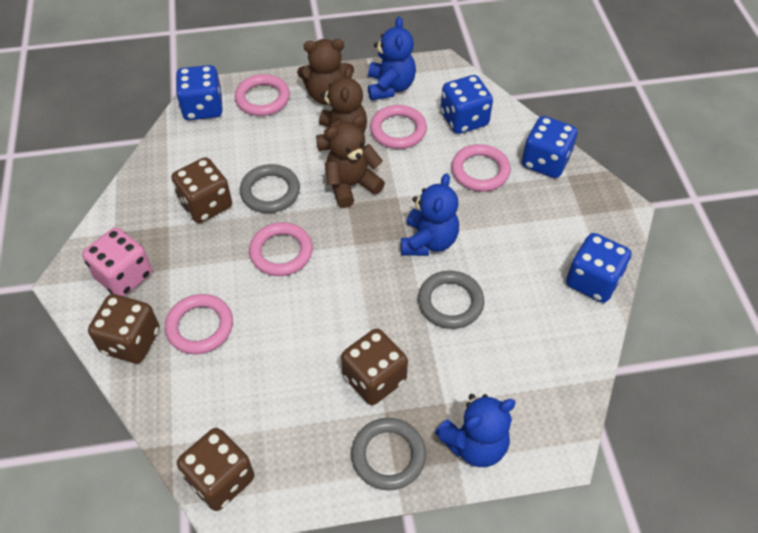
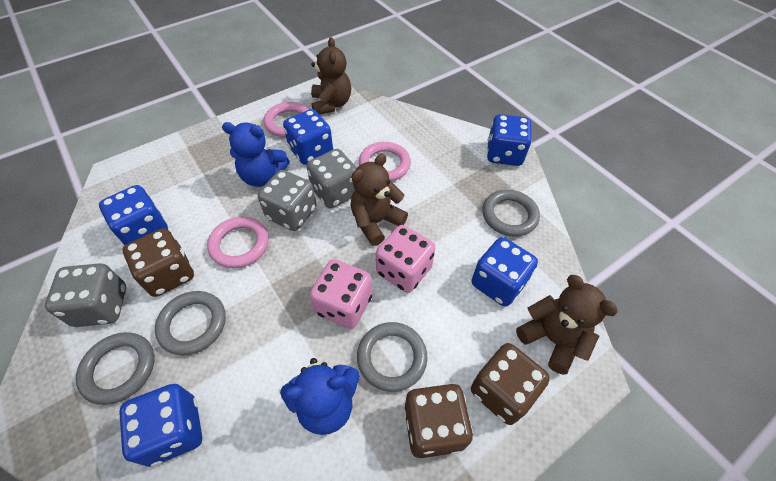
blue dice: 4 -> 5
blue teddy bear: 3 -> 2
brown dice: 4 -> 3
grey dice: 0 -> 3
grey ring: 3 -> 4
pink dice: 1 -> 2
pink ring: 5 -> 3

